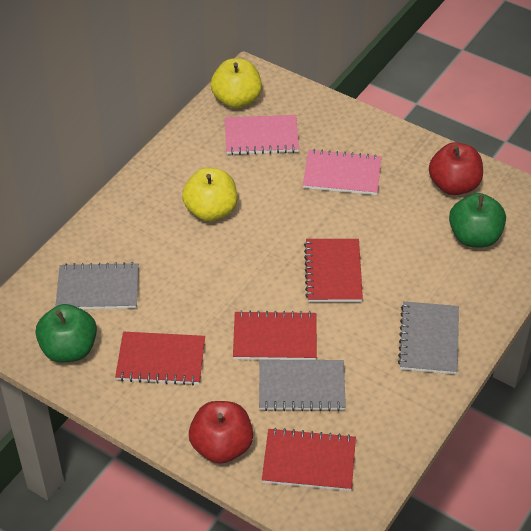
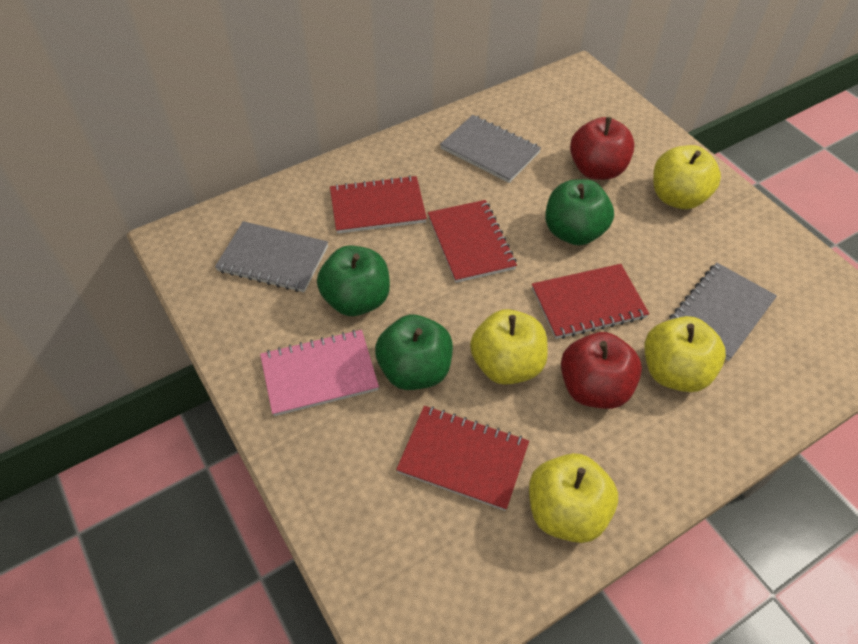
green apple: 2 -> 3
pink notebook: 2 -> 1
yellow apple: 2 -> 4

